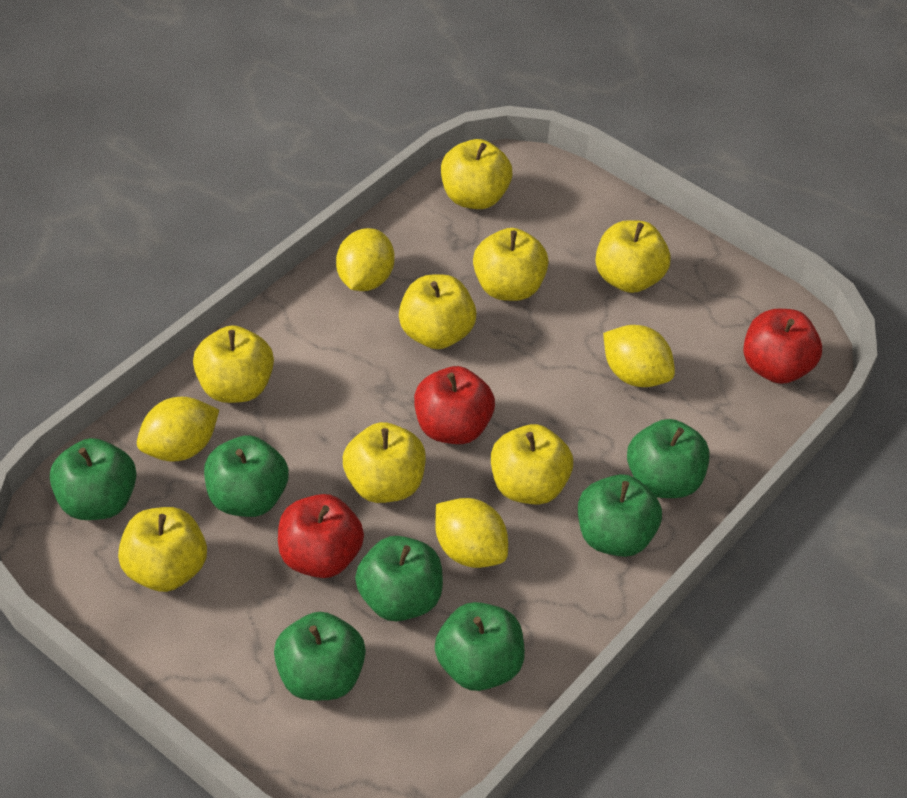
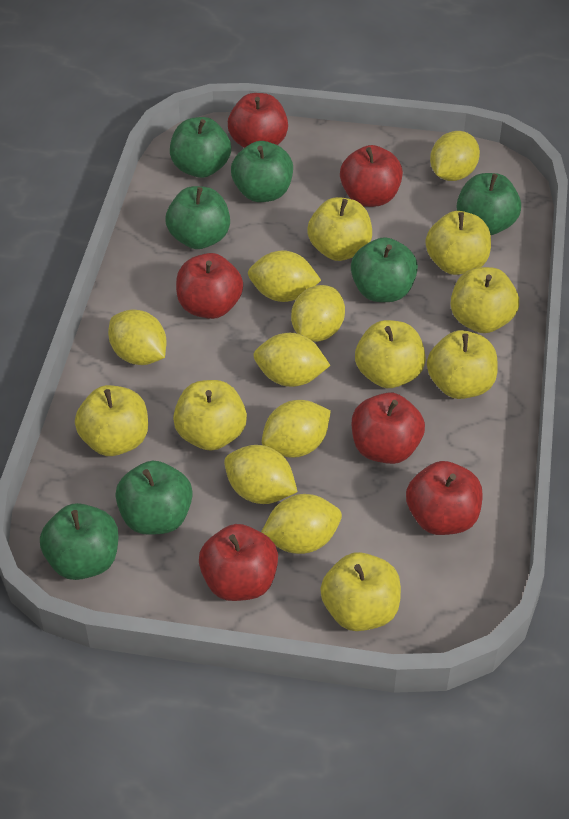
red apple: 3 -> 6
yellow lemon: 4 -> 8

